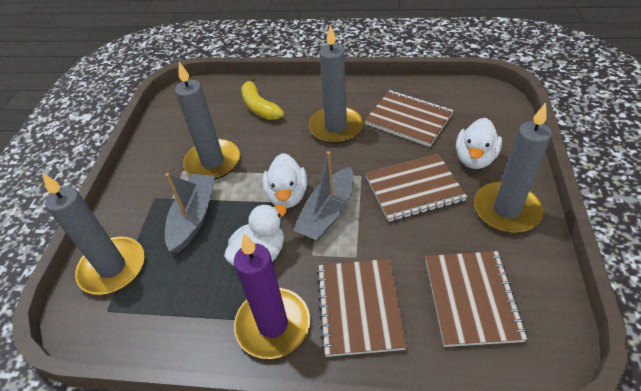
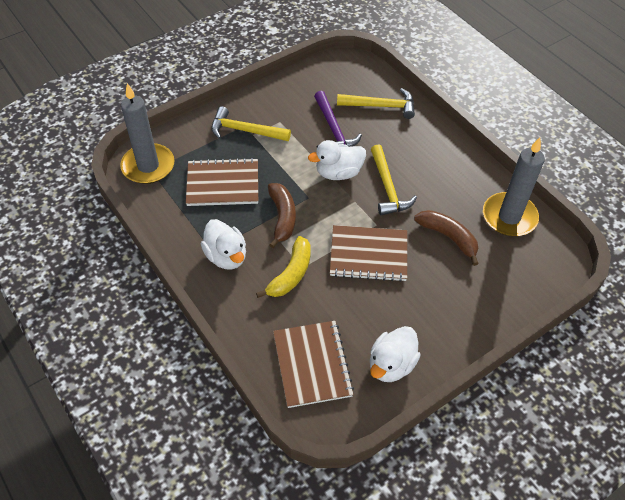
brown banana: 0 -> 2
brown notebook: 4 -> 3
grey boat: 2 -> 0
grey candle: 4 -> 2
purple candle: 1 -> 0
purple hammer: 0 -> 1
yellow hammer: 0 -> 3

